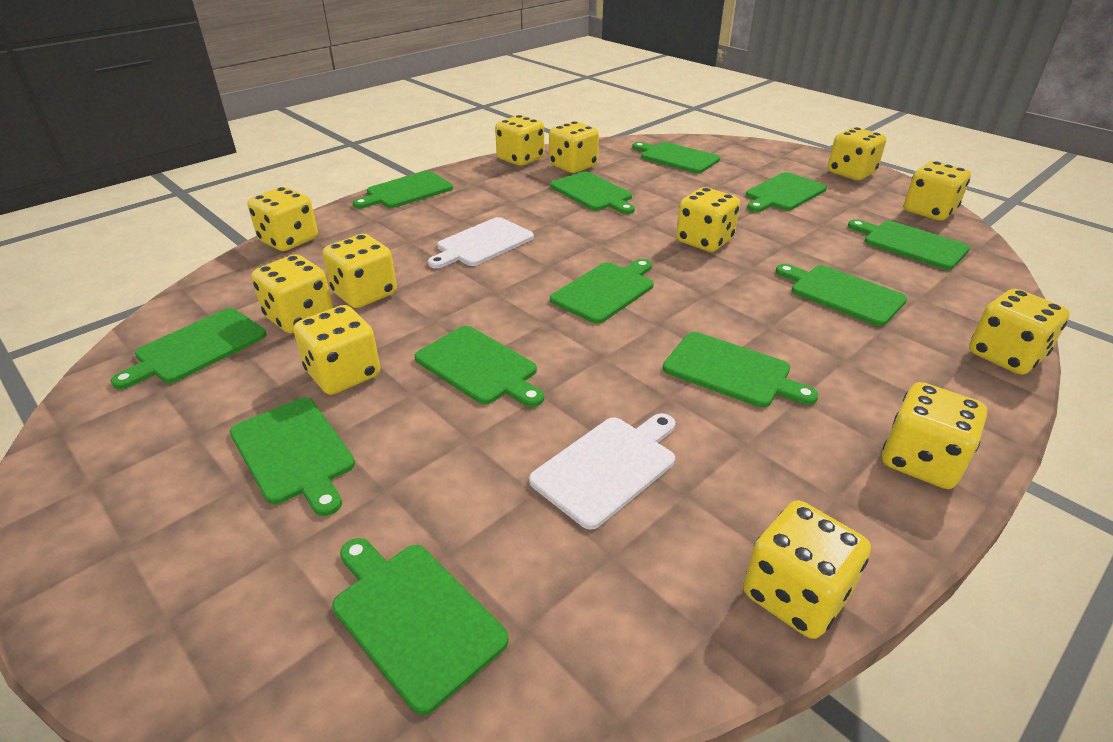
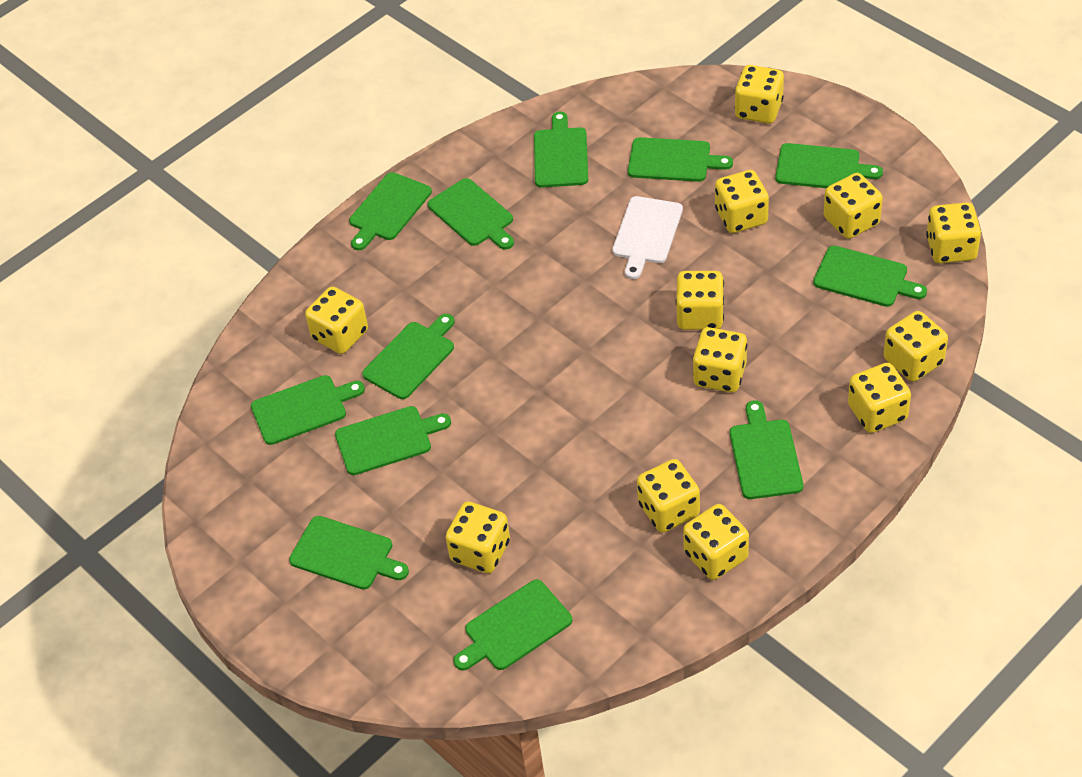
white cutting board: 2 -> 1

